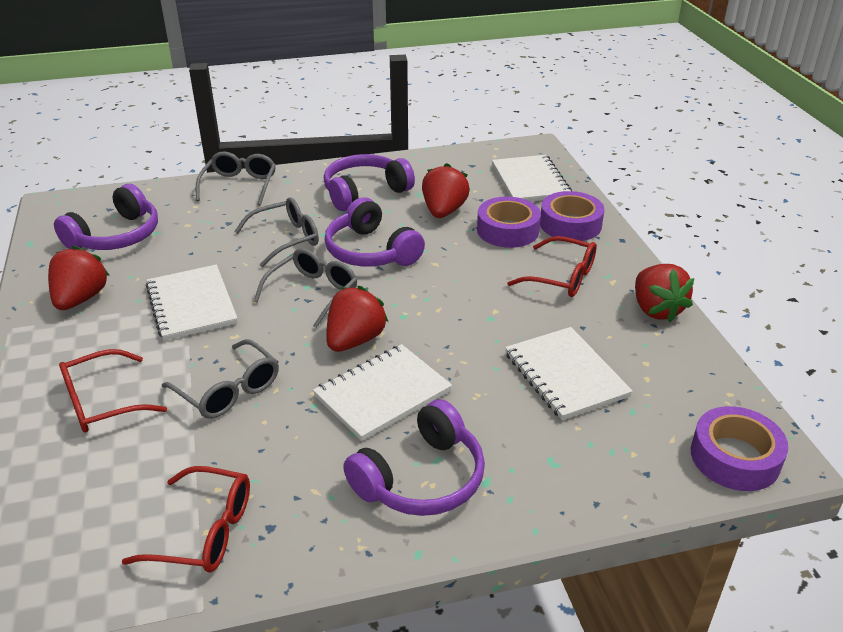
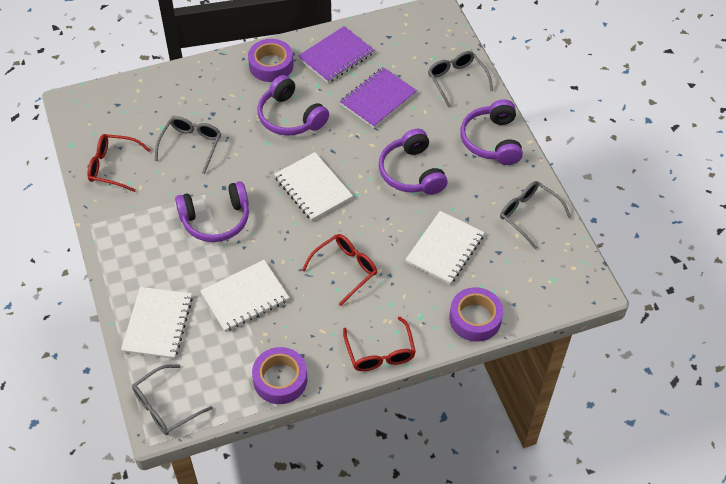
purple notebook: 0 -> 2
red strawberry: 4 -> 0

